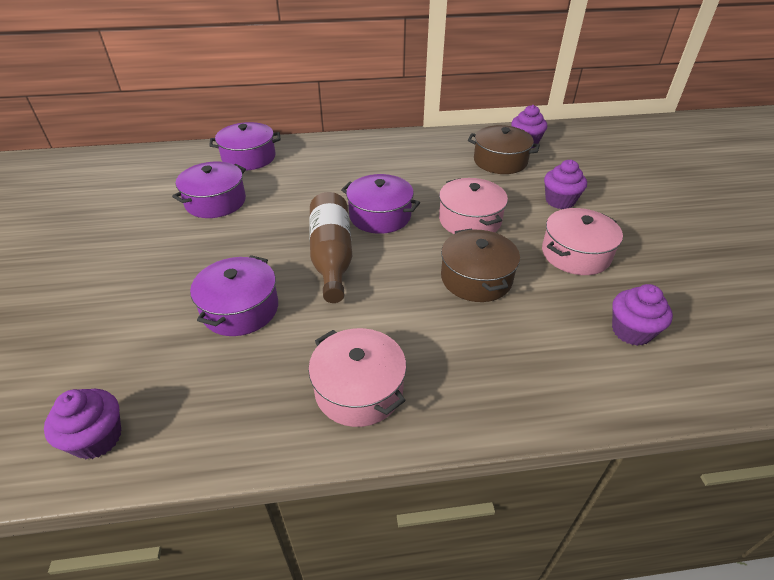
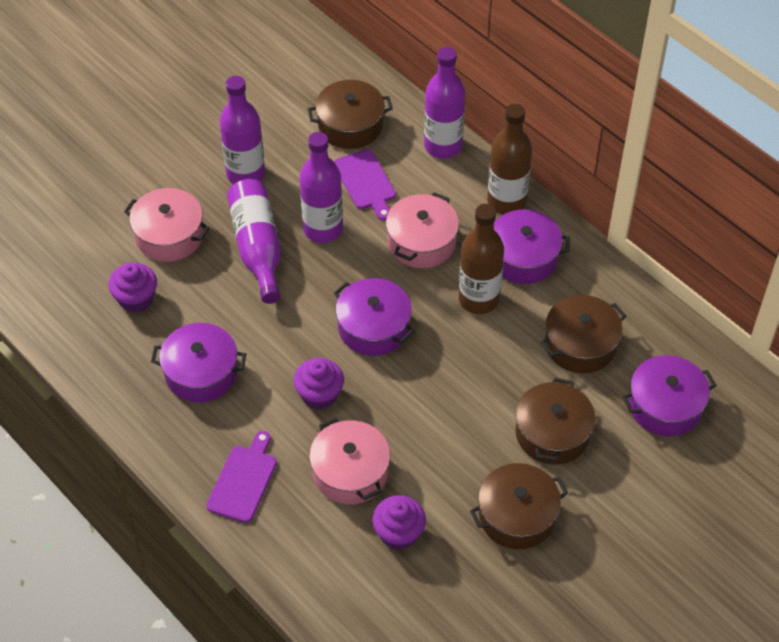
brown bottle: 1 -> 2
brown pot: 2 -> 4
purple bottle: 0 -> 4
purple cupcake: 4 -> 3
purple cutting board: 0 -> 2

